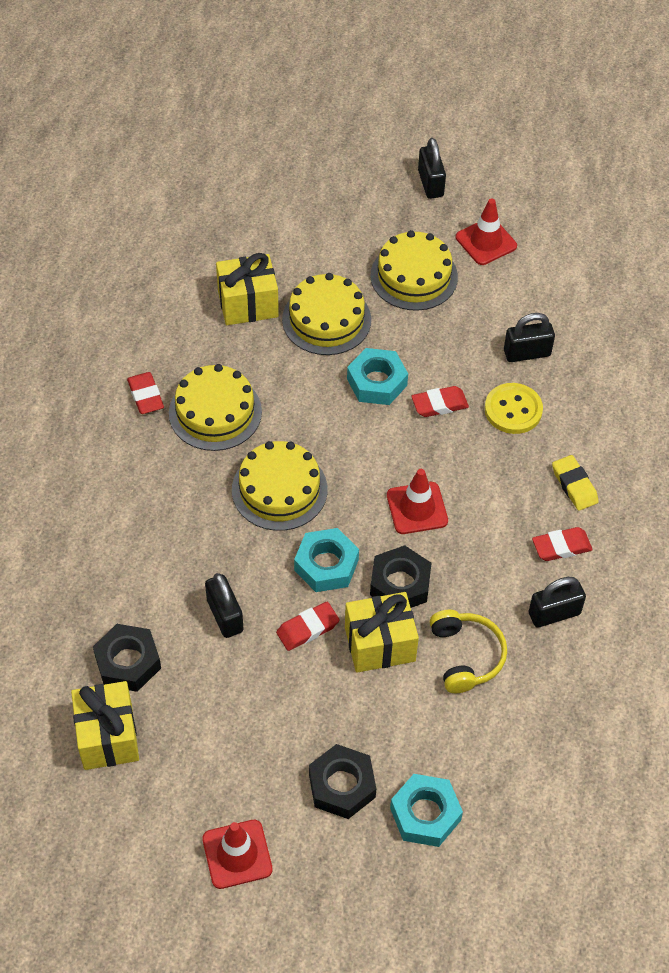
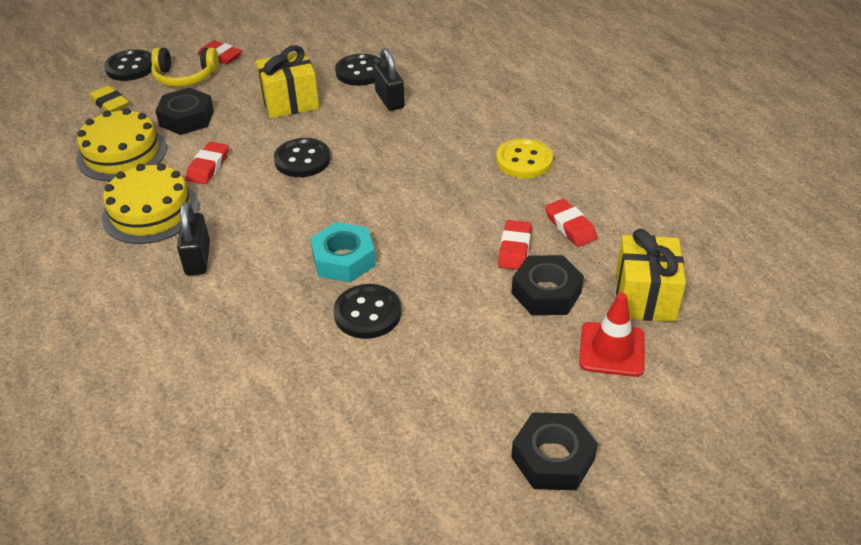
black button: 0 -> 4
black padlock: 4 -> 2
red traffic cone: 3 -> 1
turquoise nut: 3 -> 1
yellow cake: 4 -> 2
yellow gift: 3 -> 2

